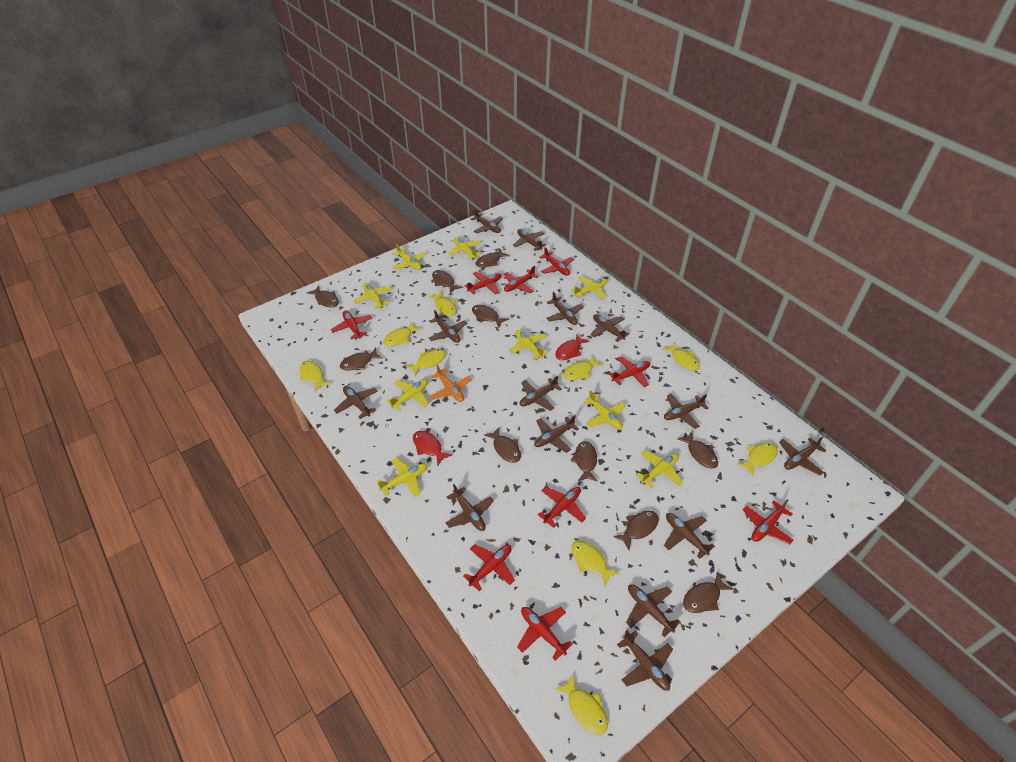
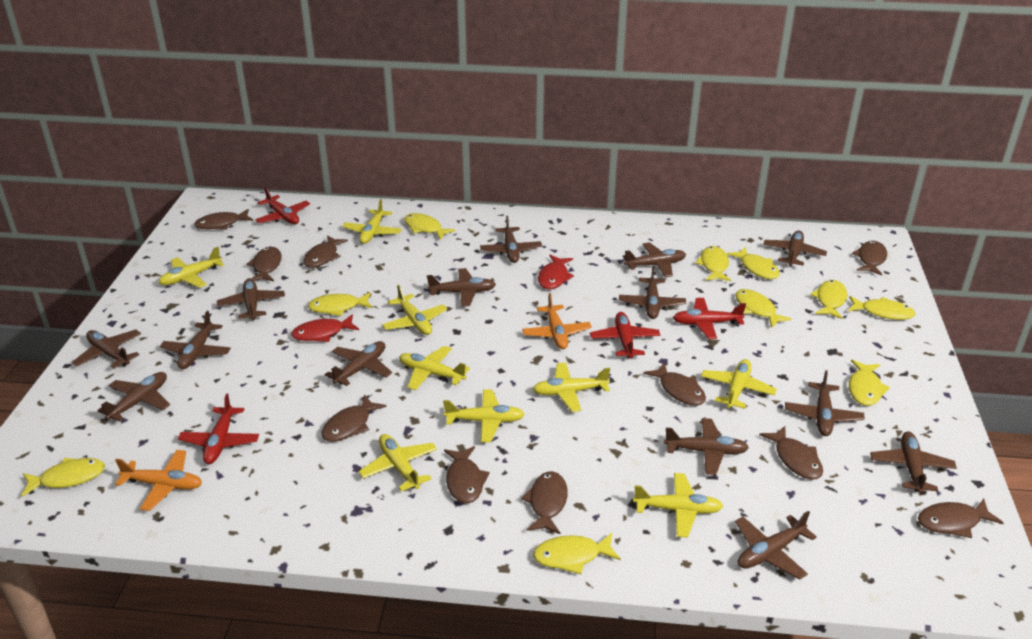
orange plane: 1 -> 2
red plane: 9 -> 4
yellow fish: 9 -> 10

